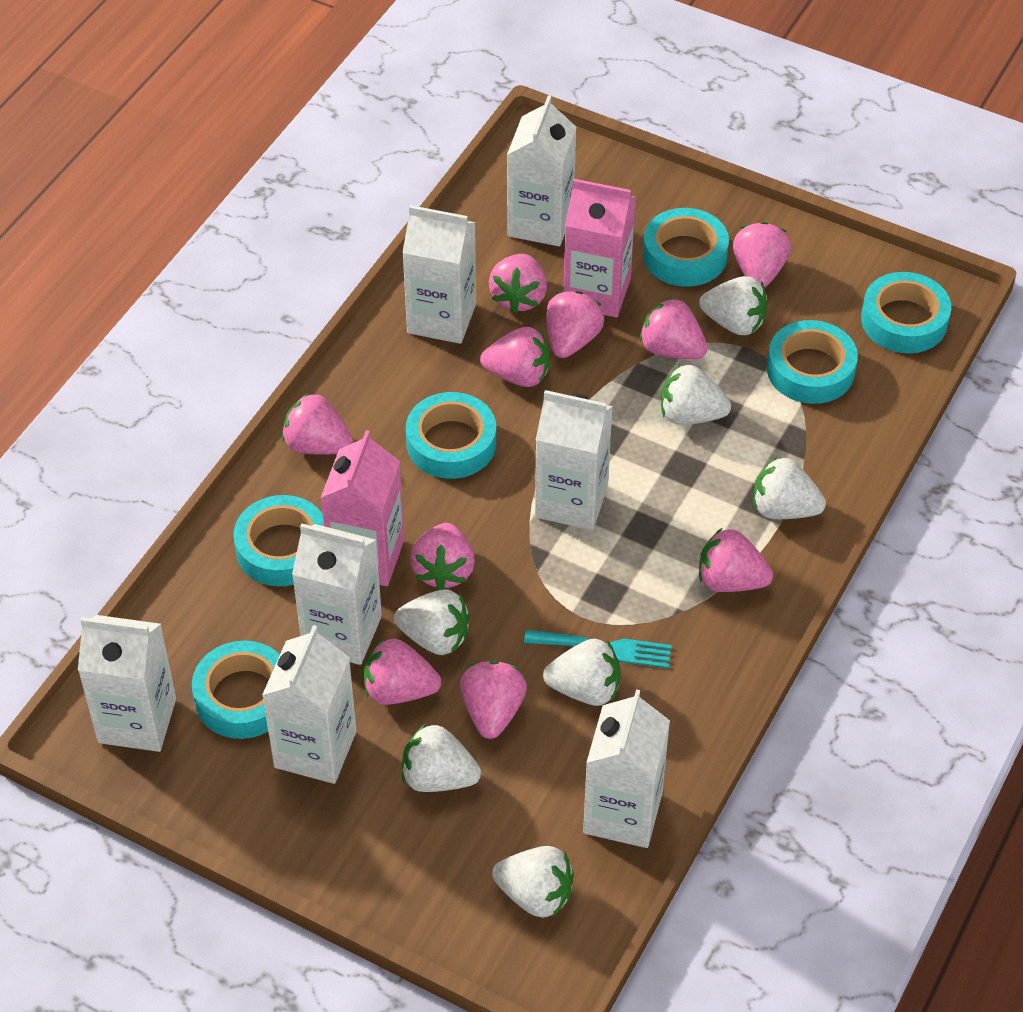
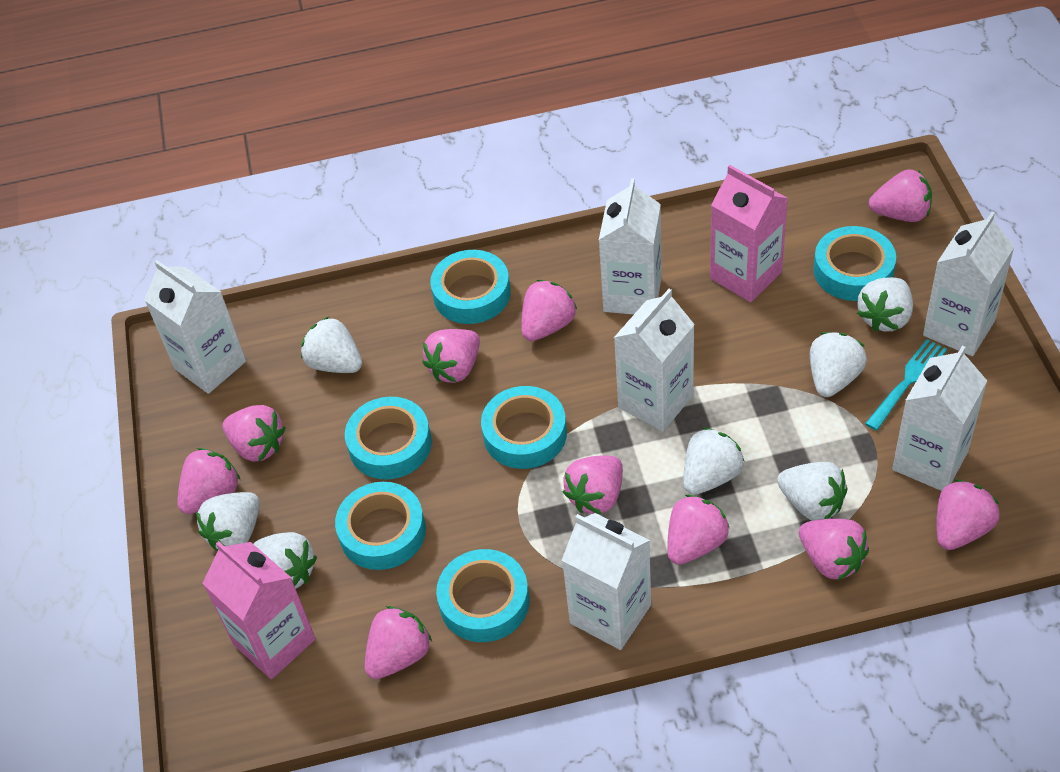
white carton: 7 -> 6

